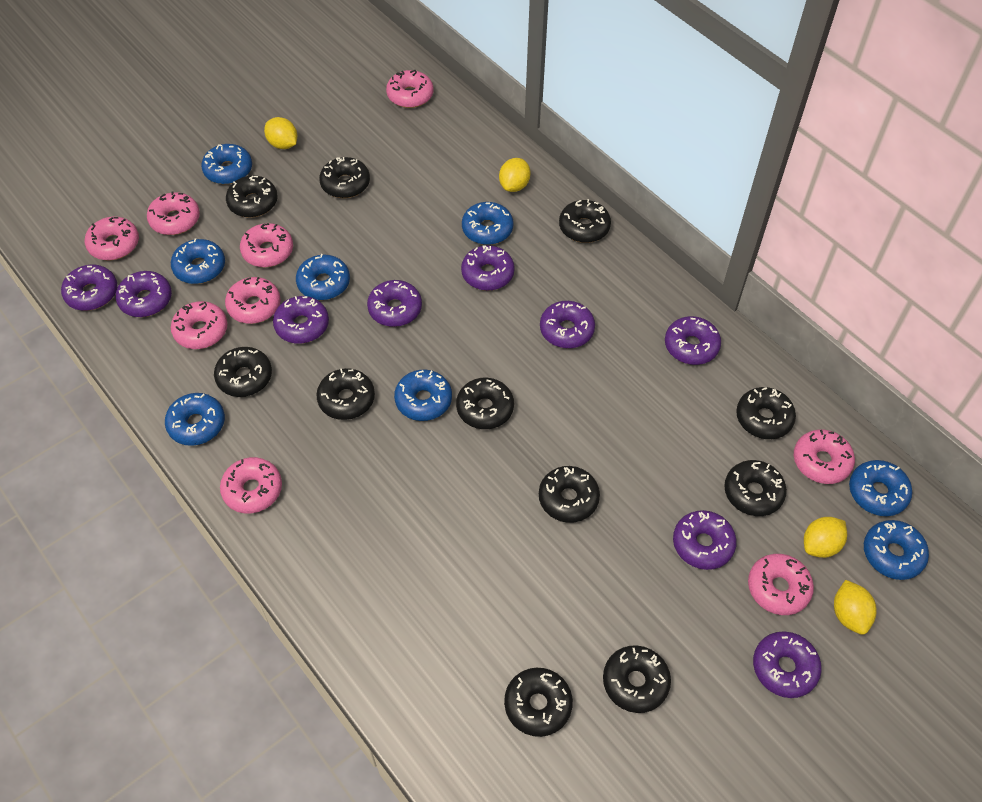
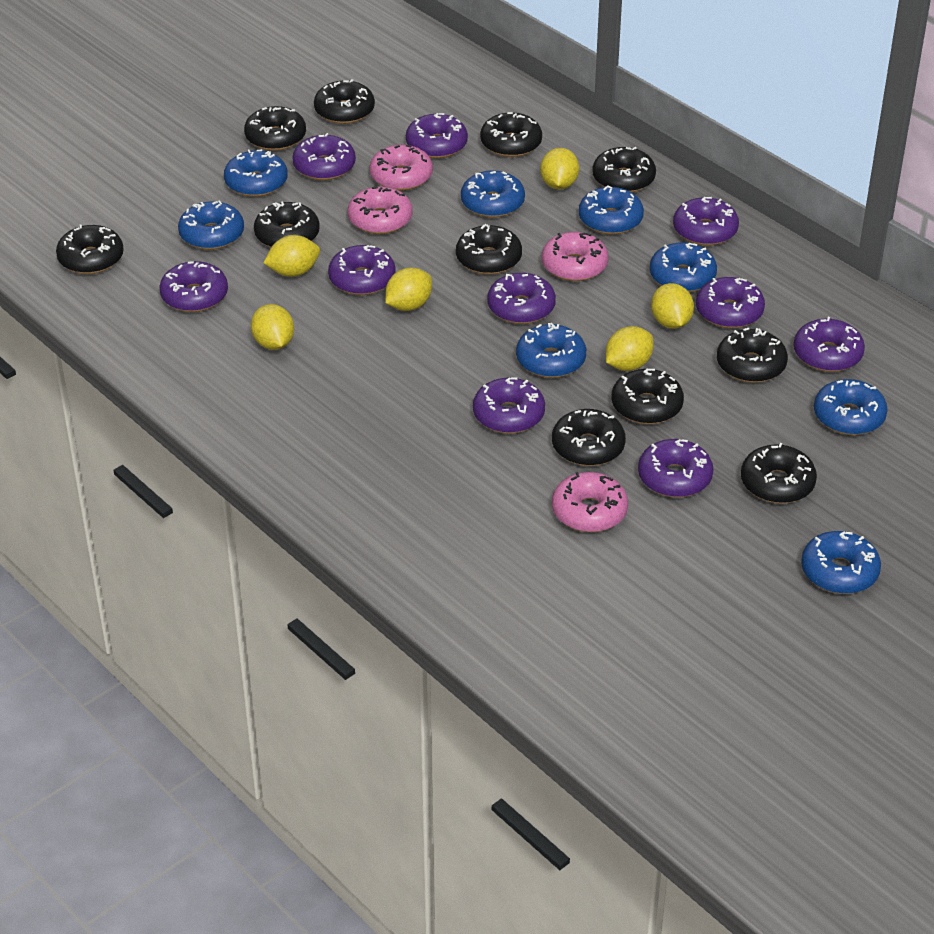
pink donut: 9 -> 4
purple donut: 9 -> 10
yellow lemon: 4 -> 6

